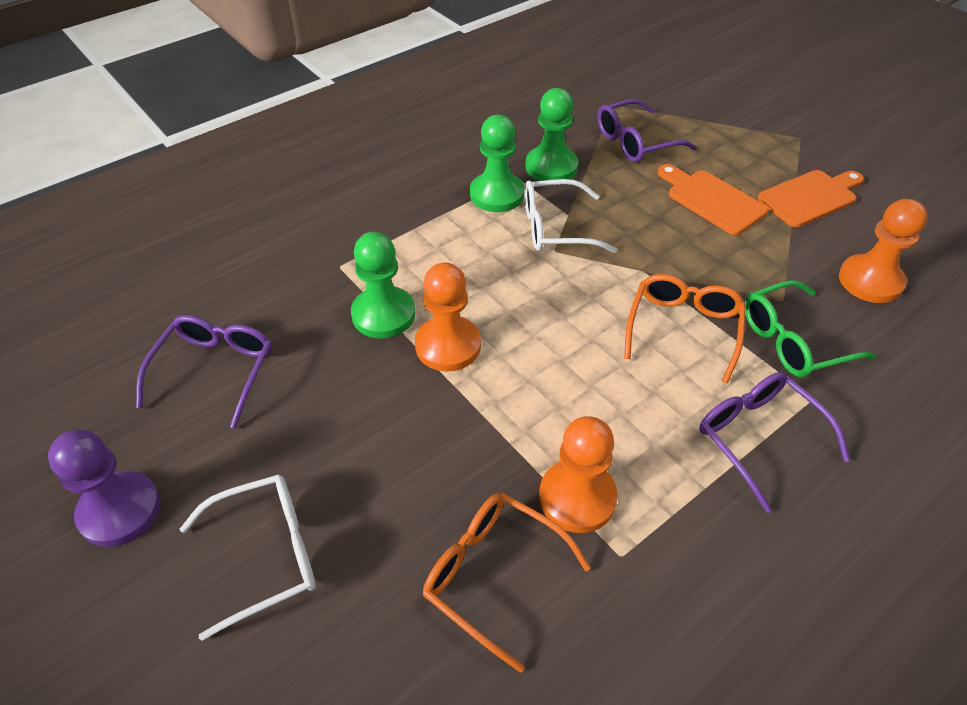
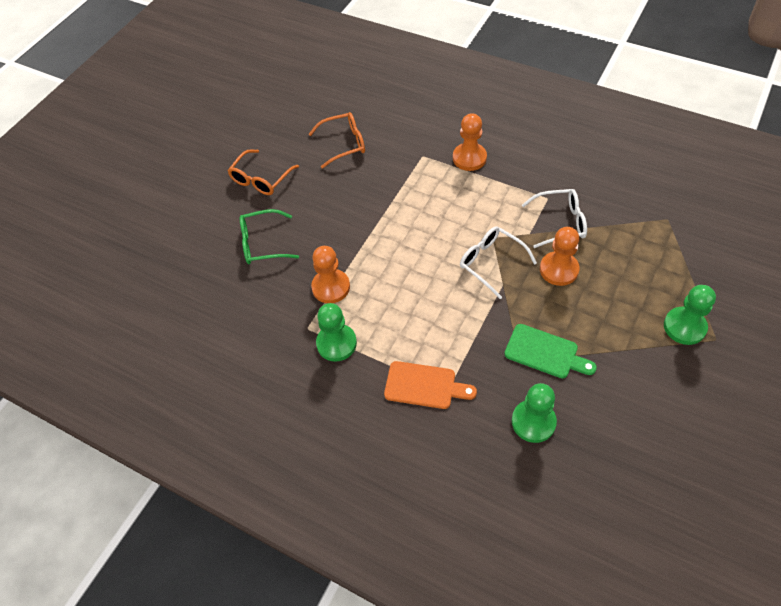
green cutting board: 0 -> 1
orange cutting board: 2 -> 1
purple glasses: 3 -> 0
purple pawn: 1 -> 0

